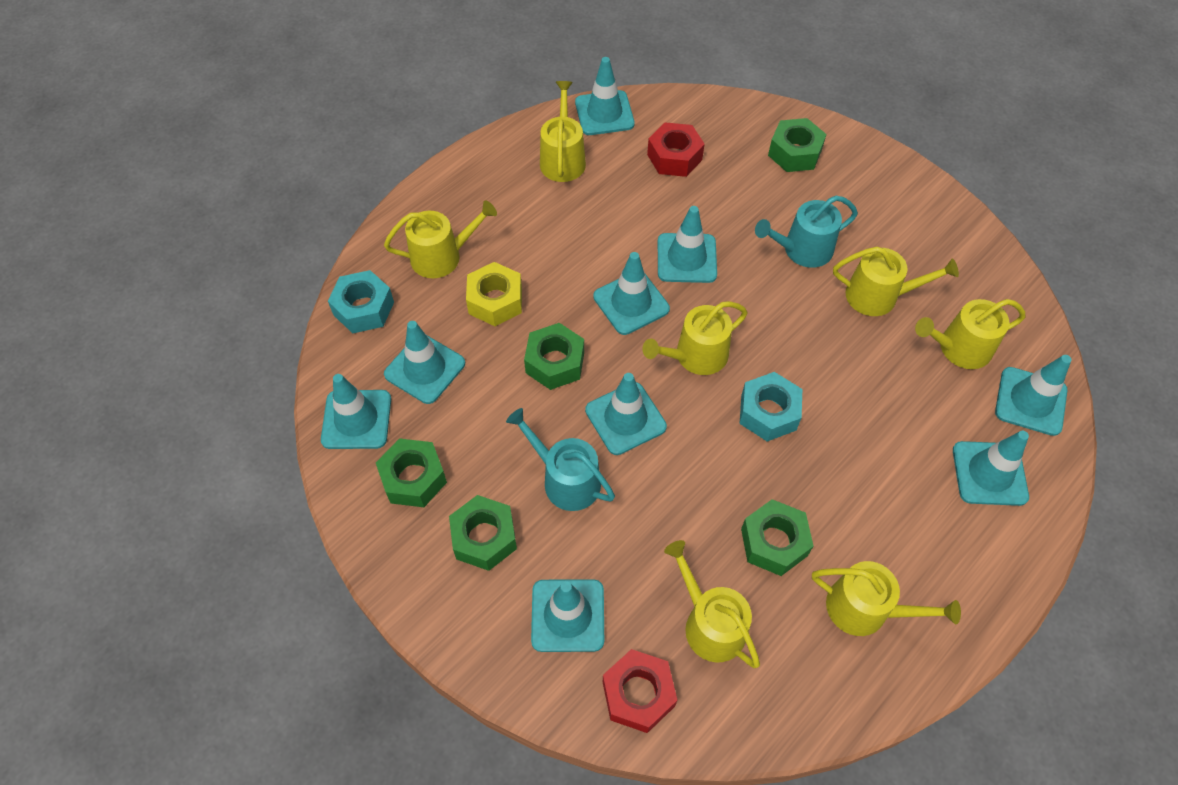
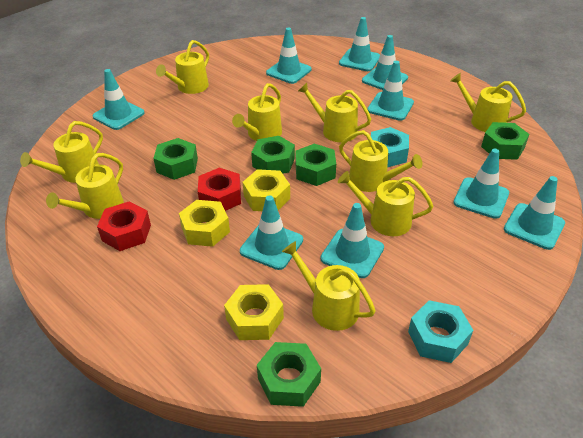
turquoise watering can: 2 -> 0
yellow nut: 1 -> 3
yellow watering can: 7 -> 9

